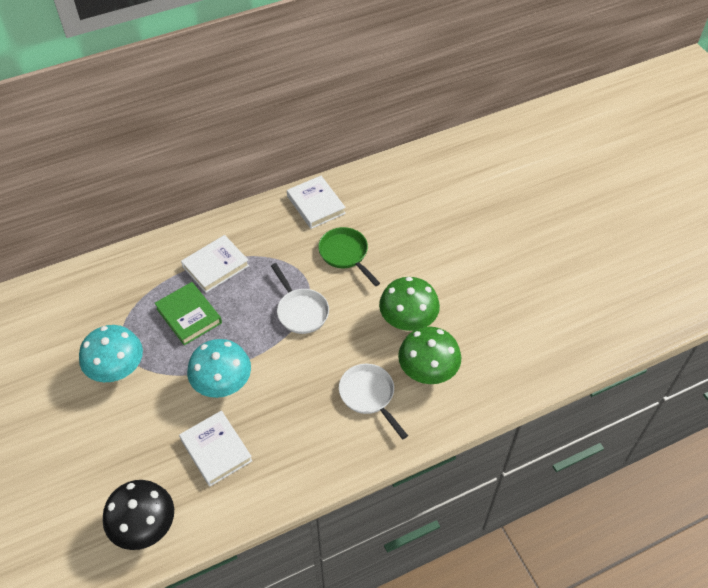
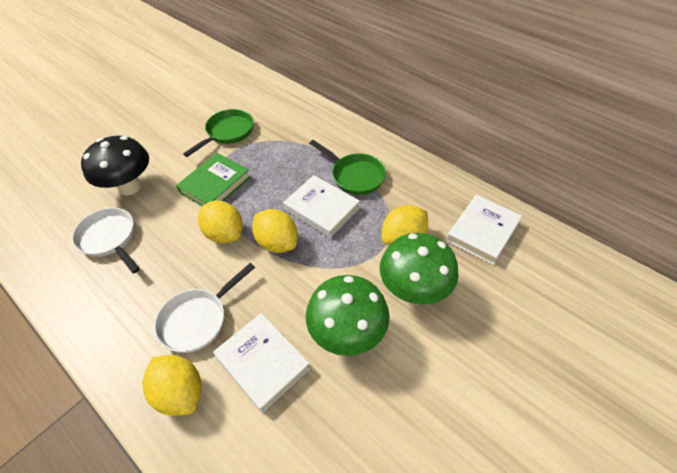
green pan: 1 -> 2
turquoise mushroom: 2 -> 0
yellow lemon: 0 -> 4

